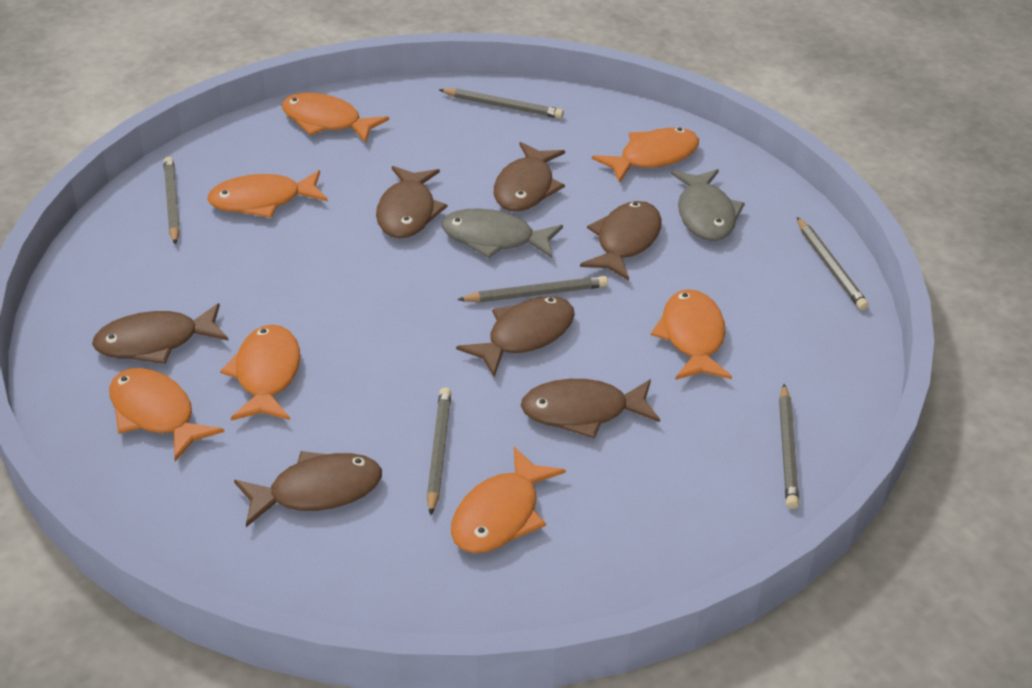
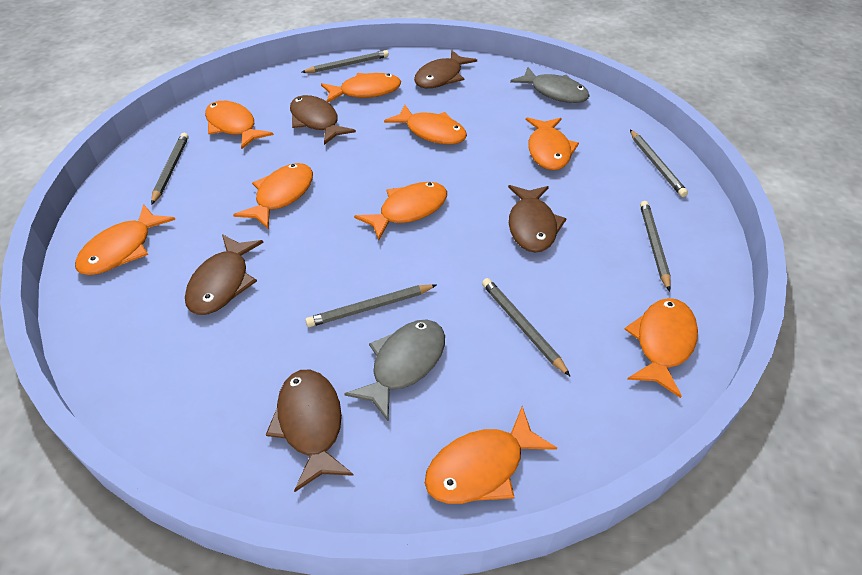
brown fish: 7 -> 5
orange fish: 7 -> 9

